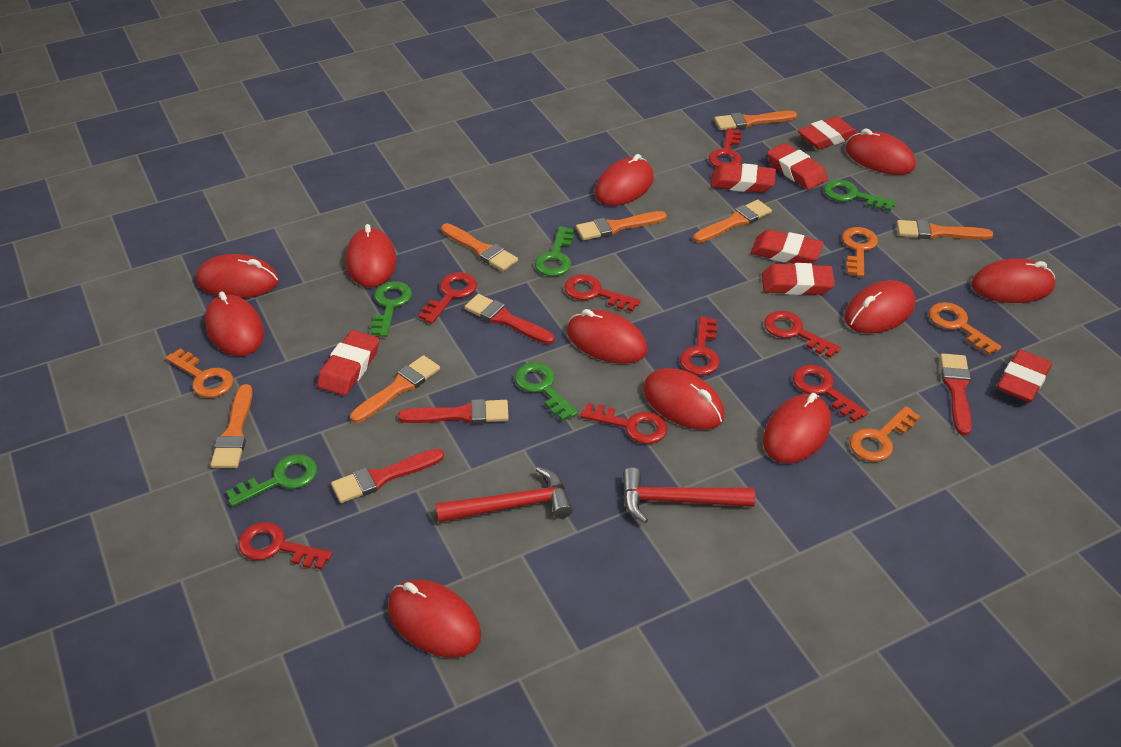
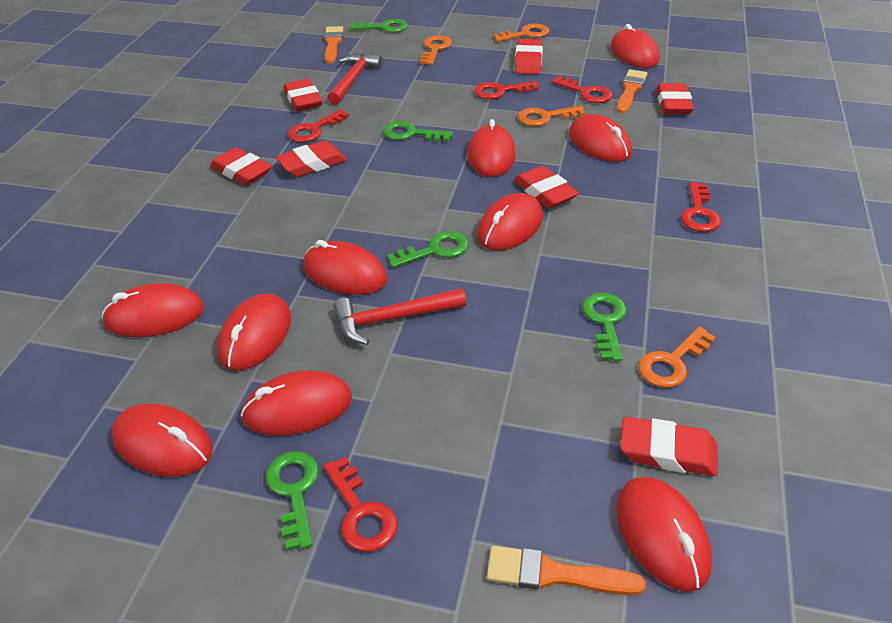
orange brush: 7 -> 3
red brush: 4 -> 0
red key: 8 -> 5
red mouse: 11 -> 10

